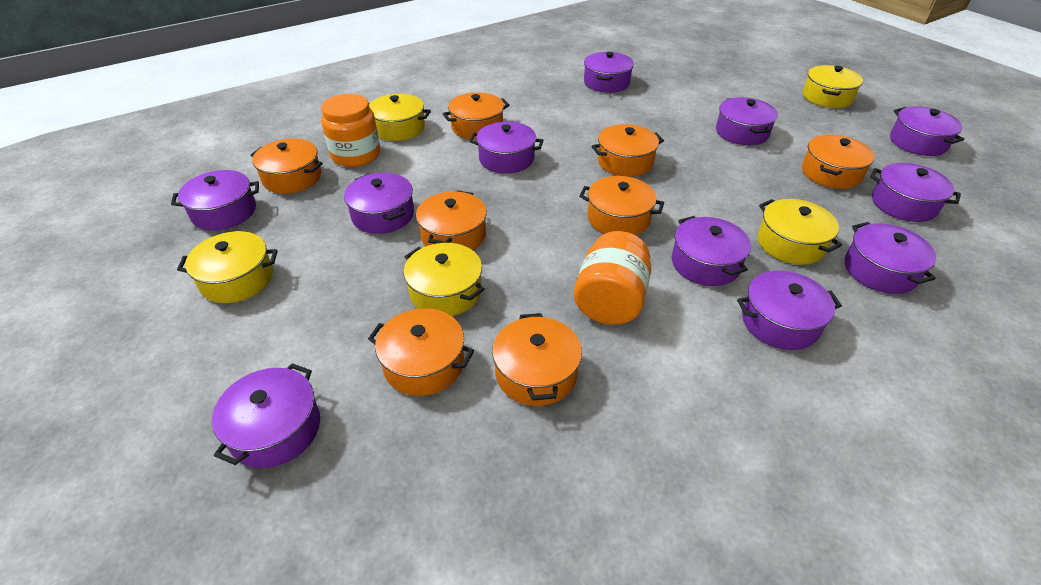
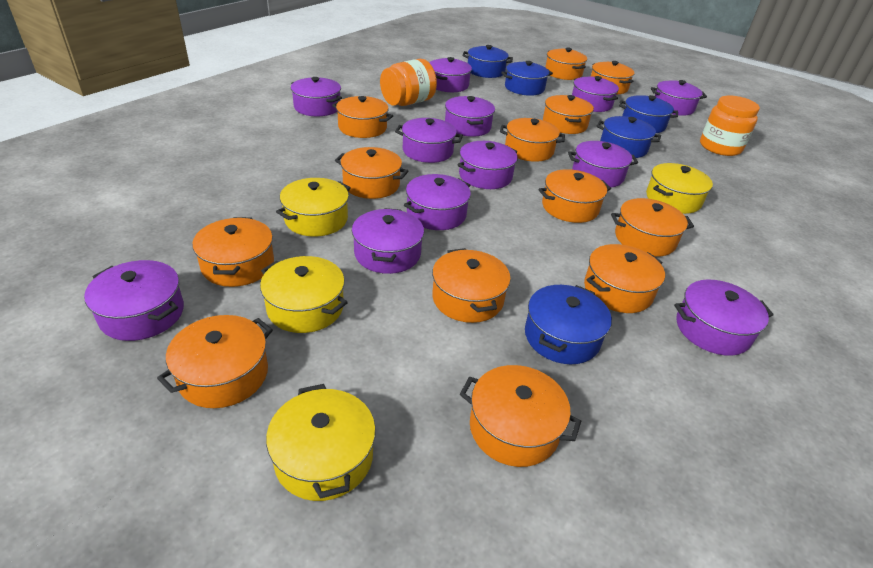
blue pot: 0 -> 5
orange pot: 8 -> 13
purple pot: 11 -> 12
yellow pot: 5 -> 4

